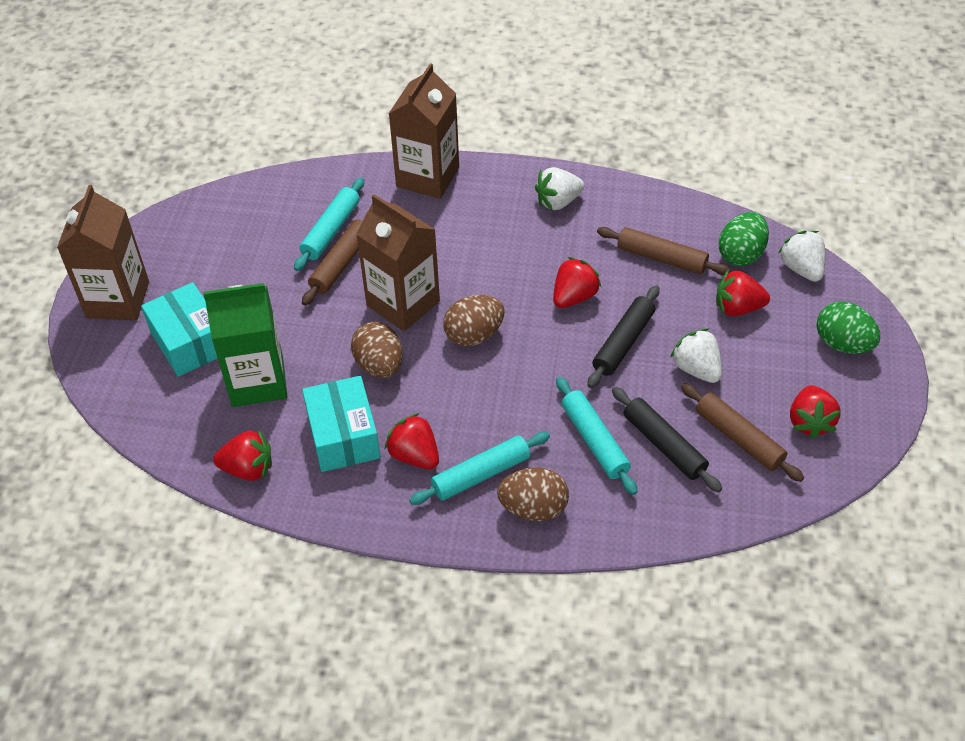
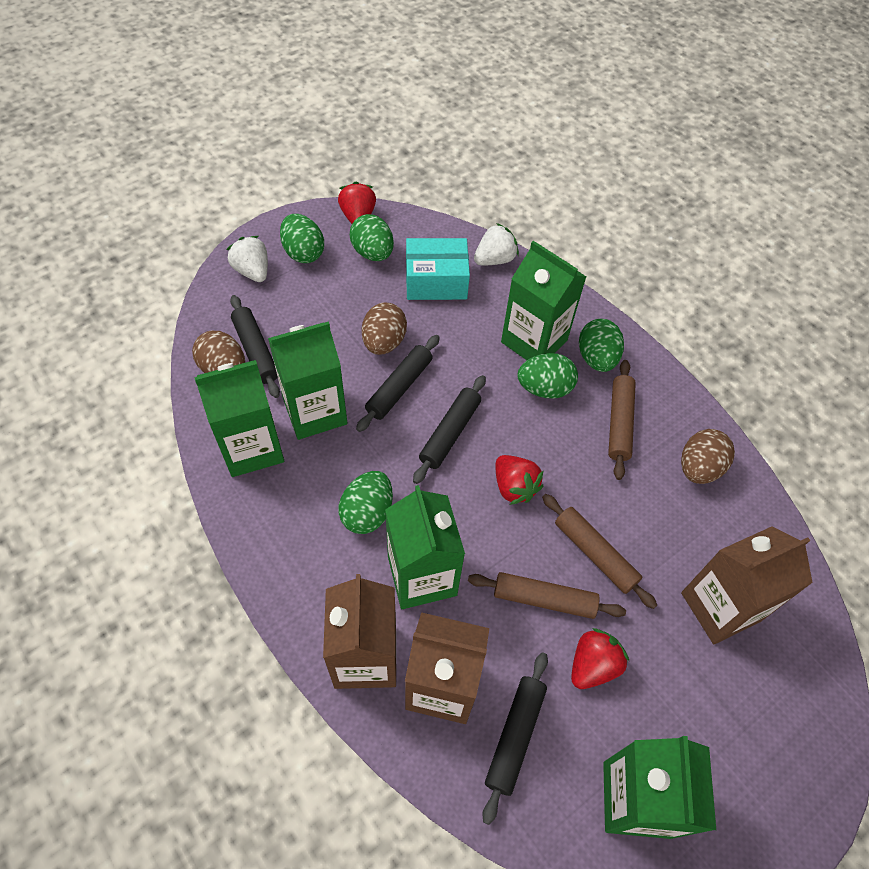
black rolling pin: 2 -> 4
green carton: 1 -> 5
green egg: 2 -> 5
red strawberry: 5 -> 3
turquoise box: 2 -> 1
turquoise rolling pin: 3 -> 0
white strawberry: 3 -> 2

